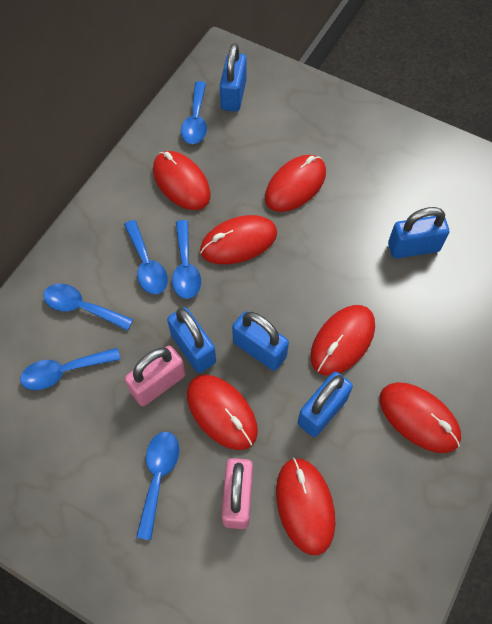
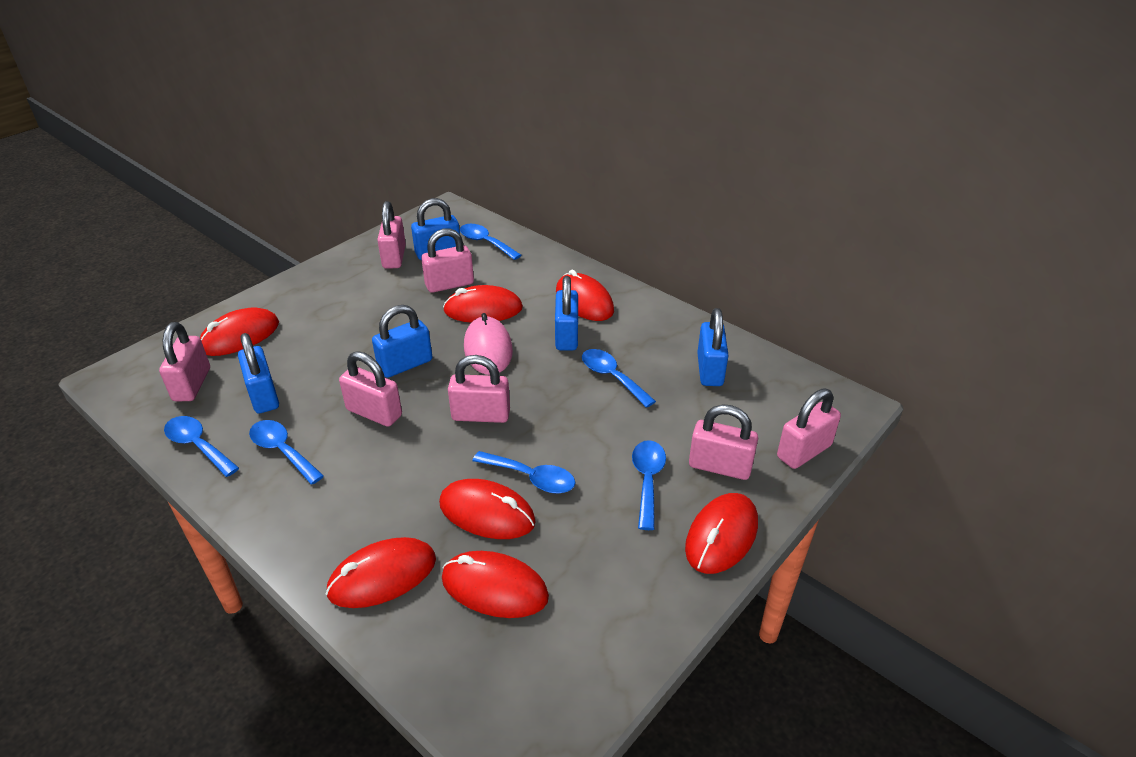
pink mouse: 0 -> 1
pink padlock: 2 -> 7

